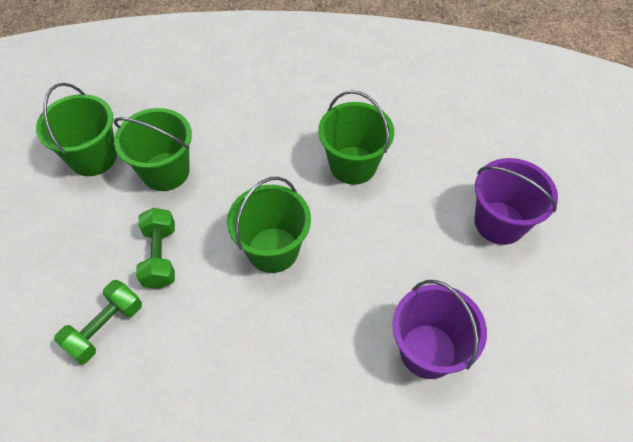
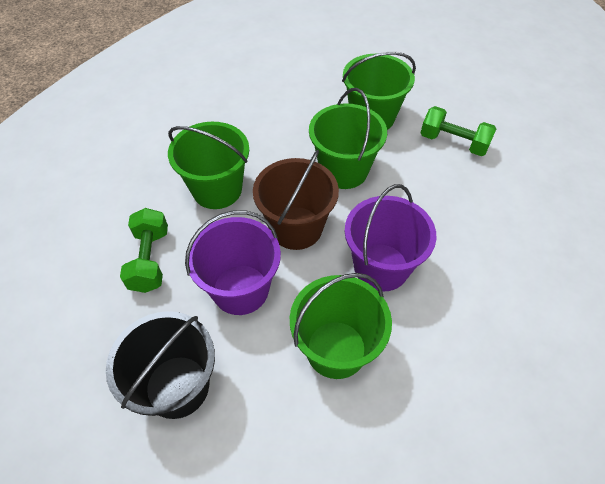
black bucket: 0 -> 1
brown bucket: 0 -> 1

